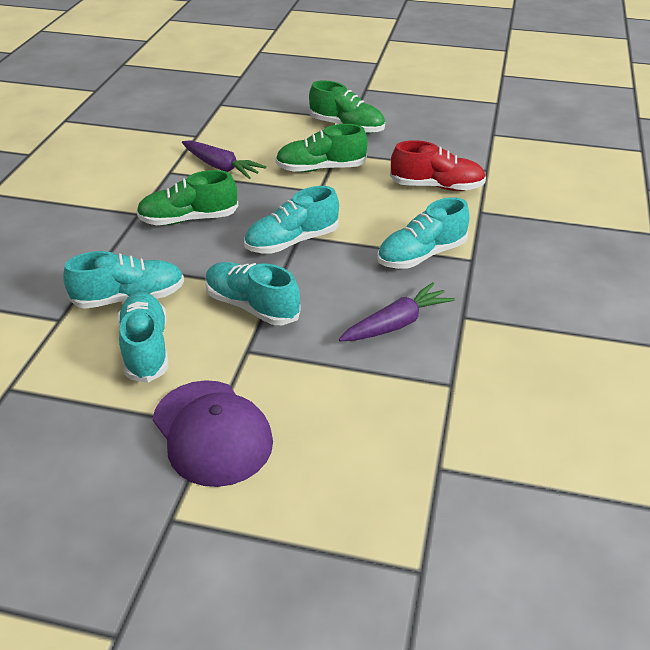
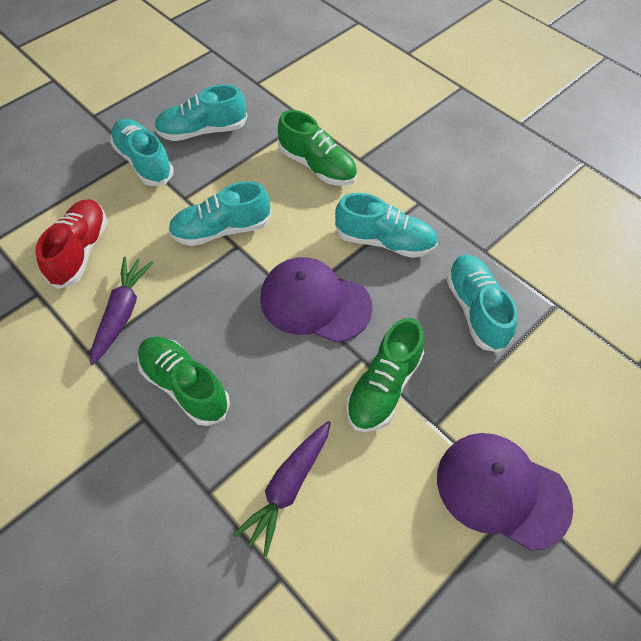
purple cap: 1 -> 2

